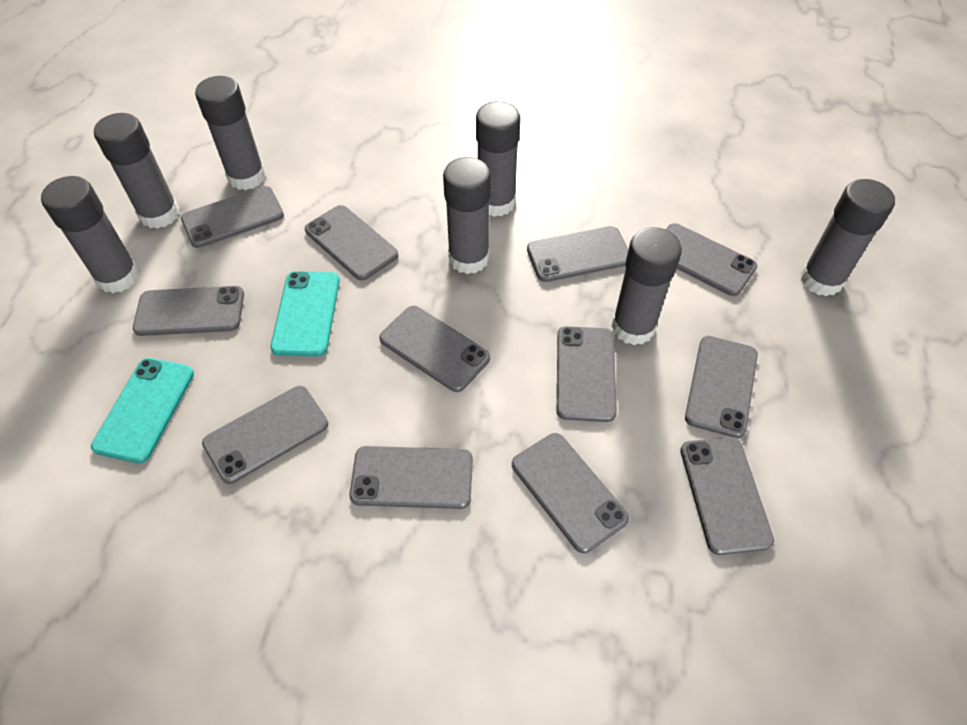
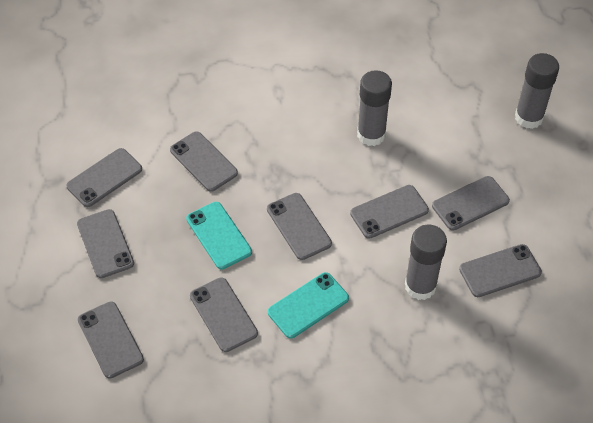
grey glue stick: 7 -> 3
grey phone: 12 -> 9

